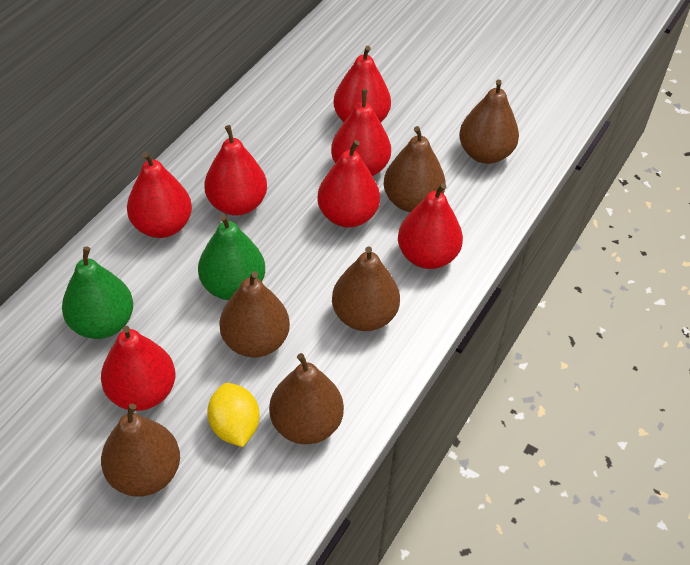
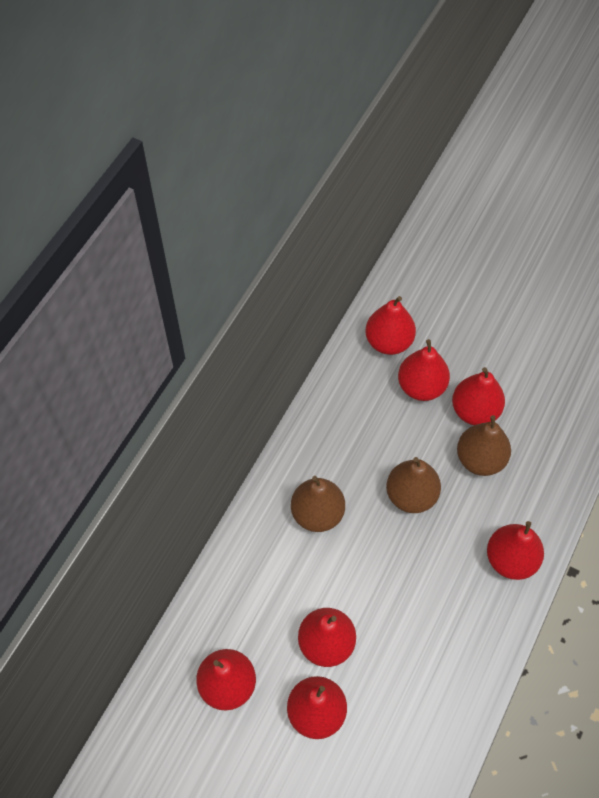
brown pear: 6 -> 3
green pear: 2 -> 0
yellow lemon: 1 -> 0

